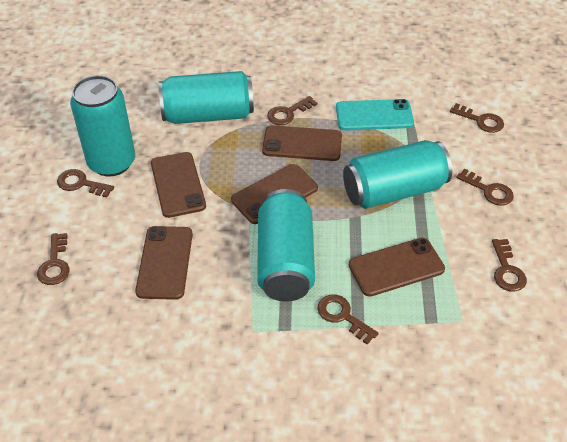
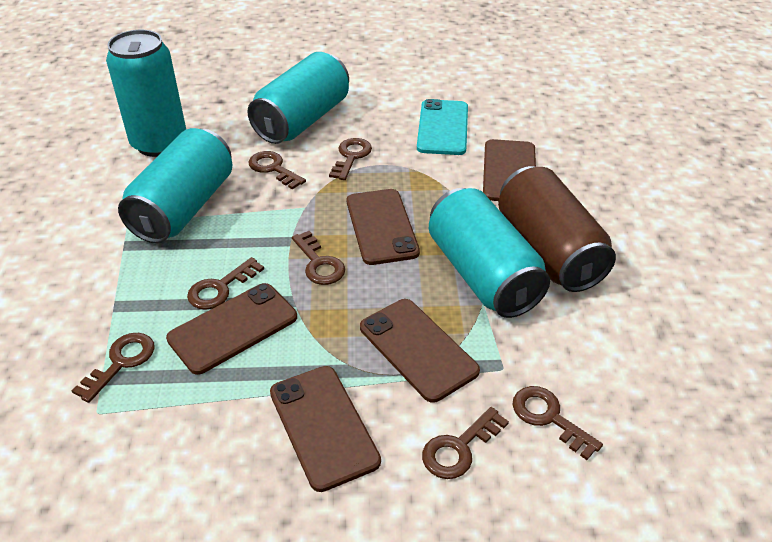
brown can: 0 -> 1

